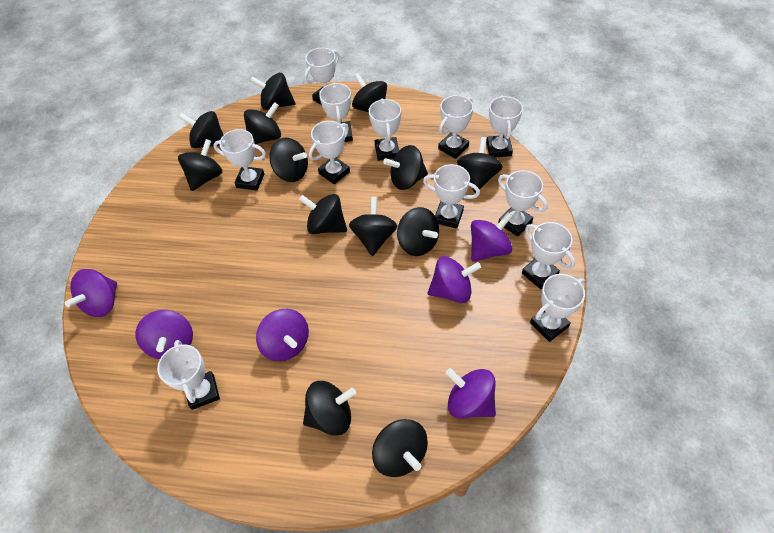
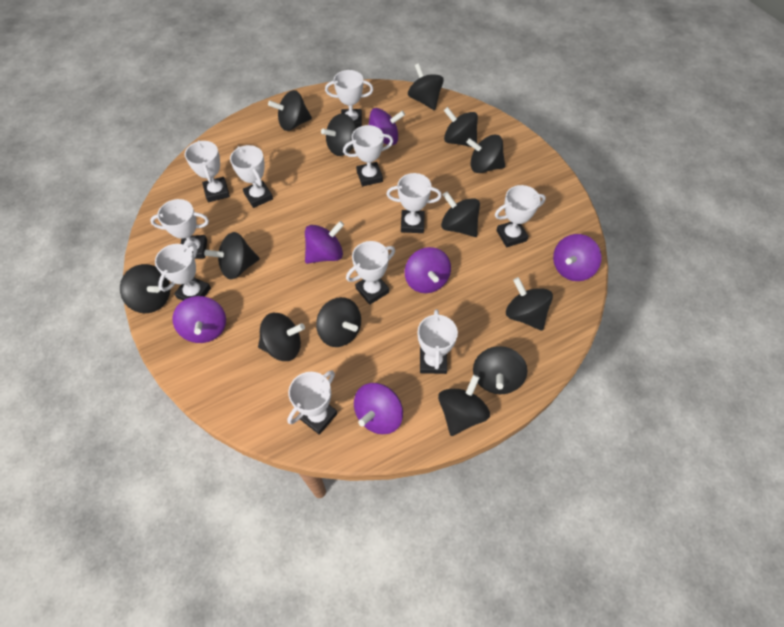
white trophy: 12 -> 11

